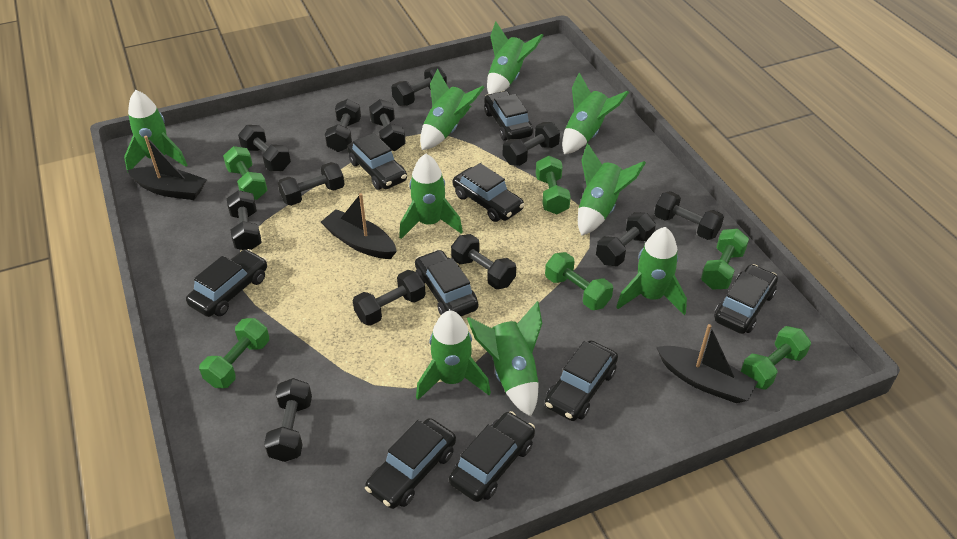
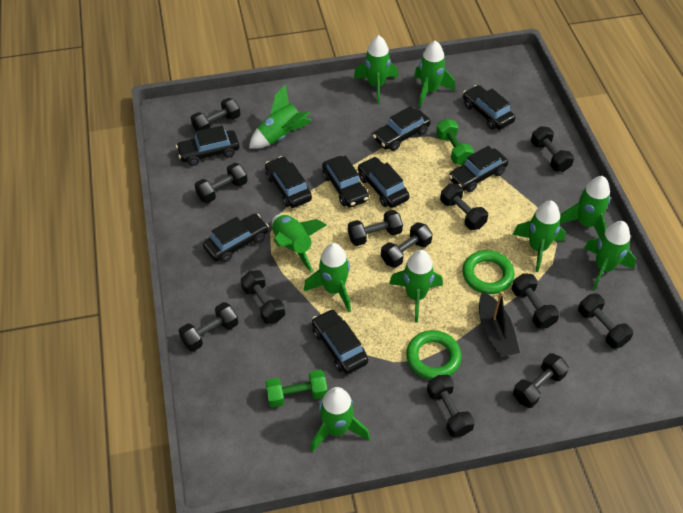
black boat: 3 -> 1
green dumbbell: 6 -> 2
green ring: 0 -> 2
green rocket: 9 -> 10

